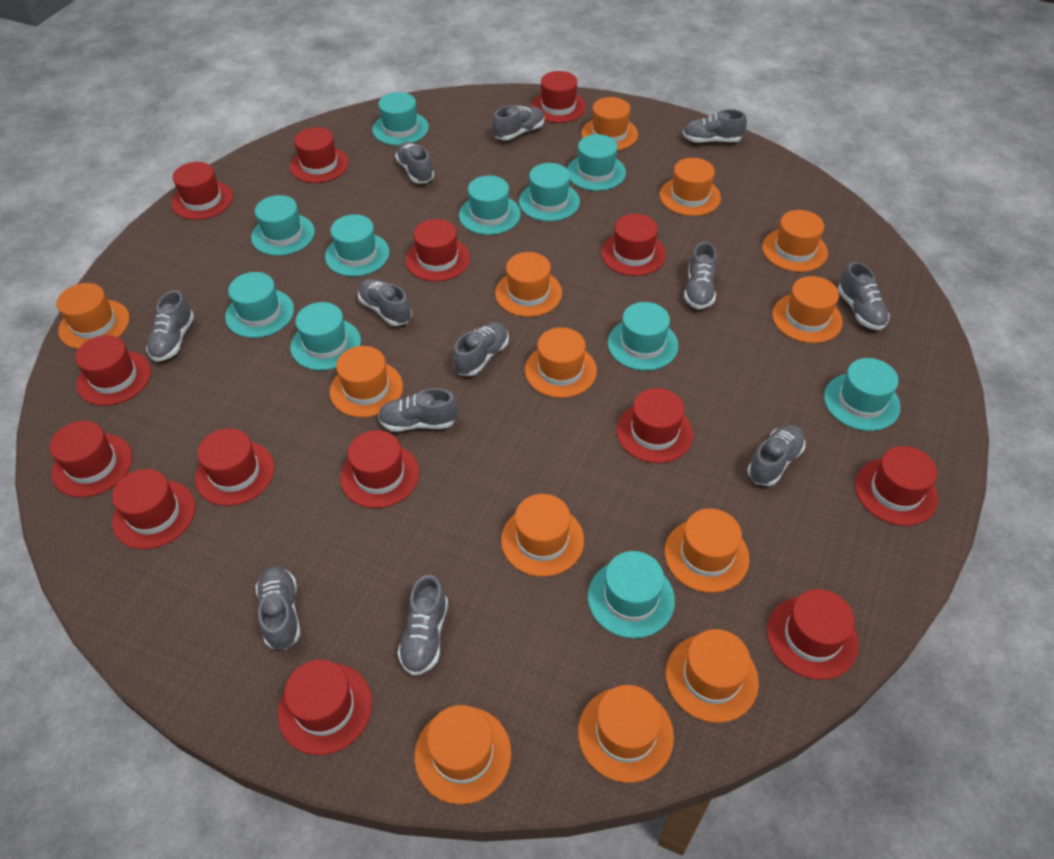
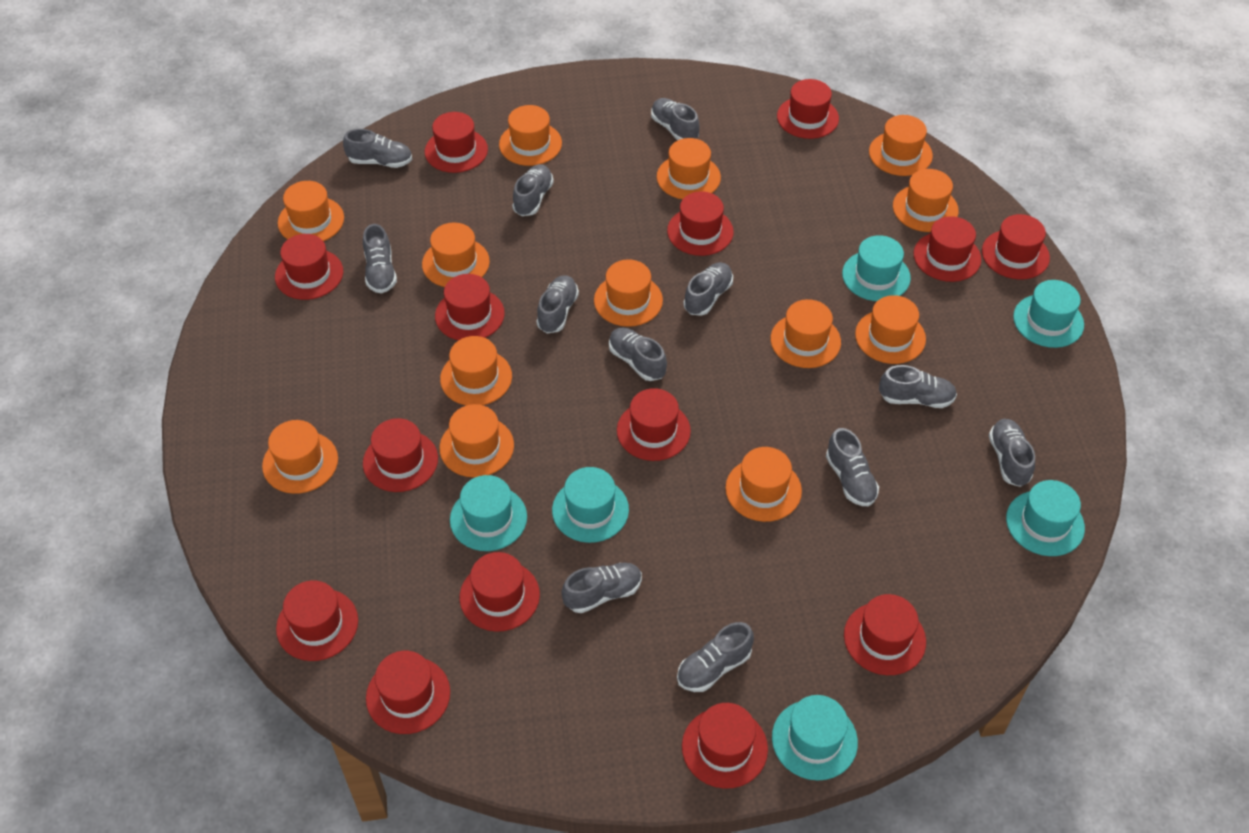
turquoise hat: 11 -> 6

